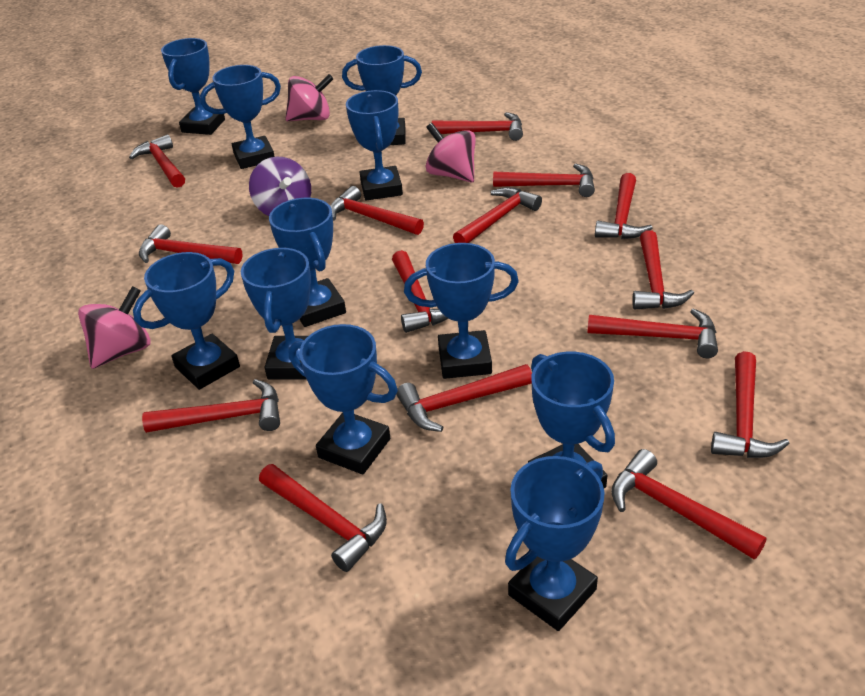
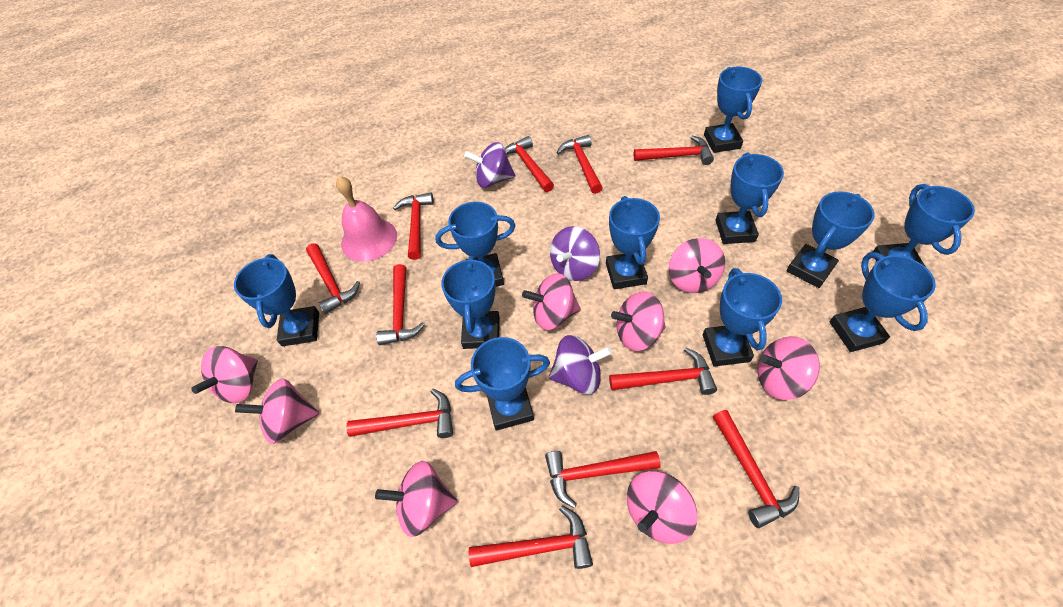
pink bell: 0 -> 1
pink spinning top: 3 -> 8
purple spinning top: 1 -> 3
red hammer: 15 -> 11

